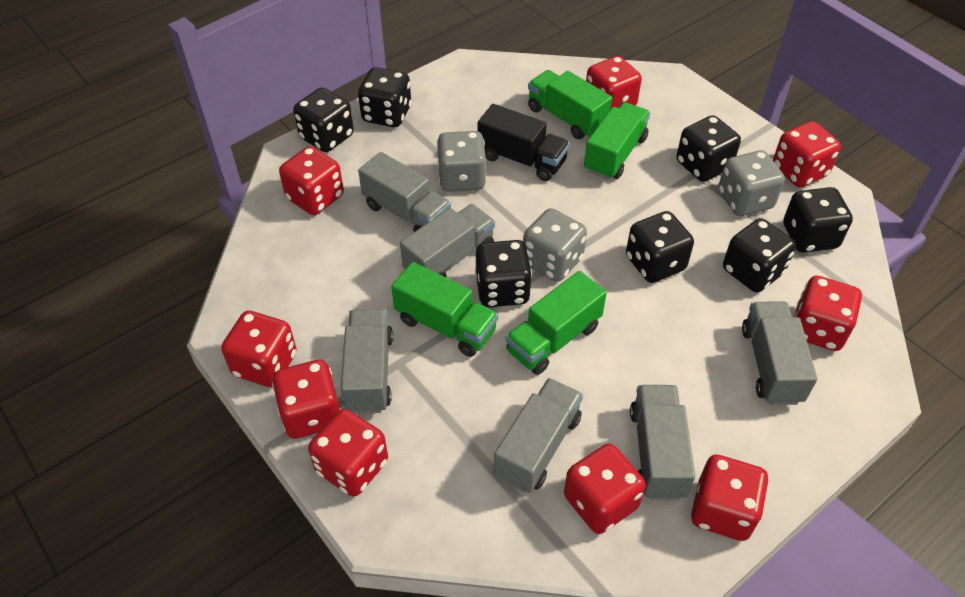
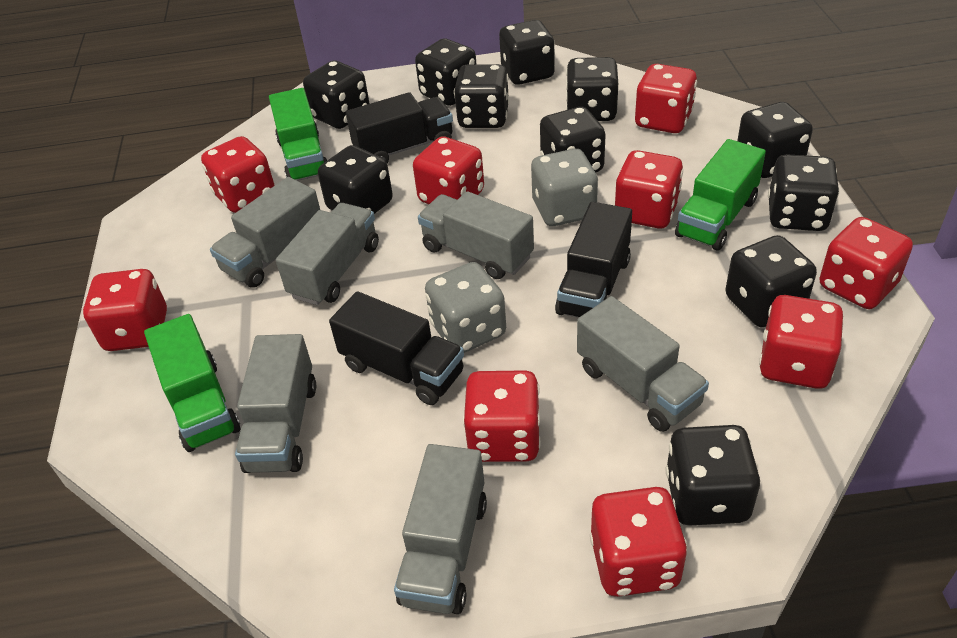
black dice: 7 -> 11
black truck: 1 -> 3
green truck: 4 -> 3
grey dice: 3 -> 2

